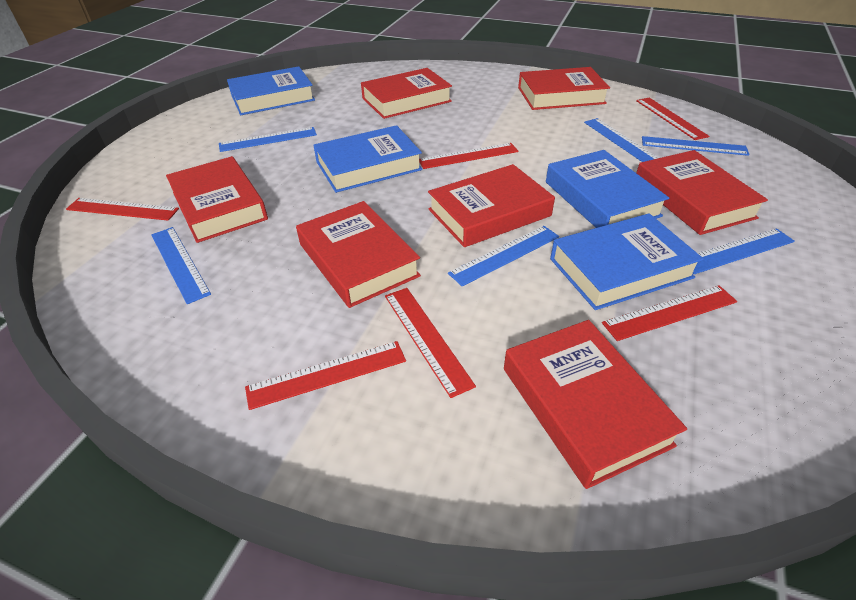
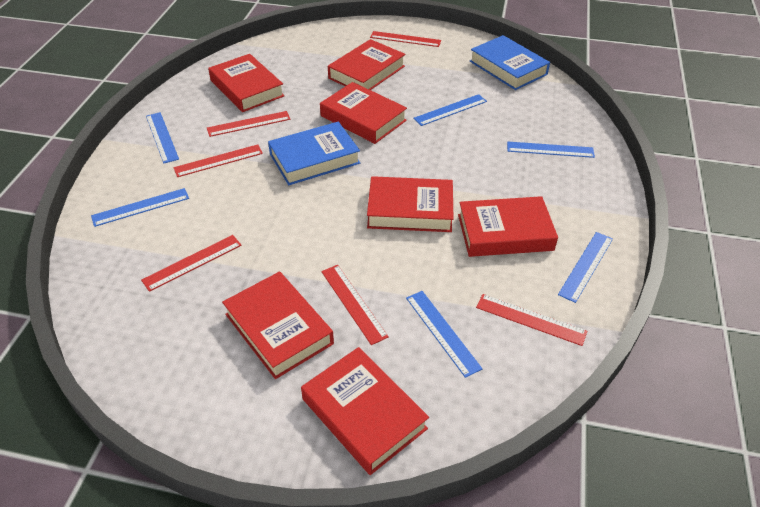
blue book: 4 -> 2

